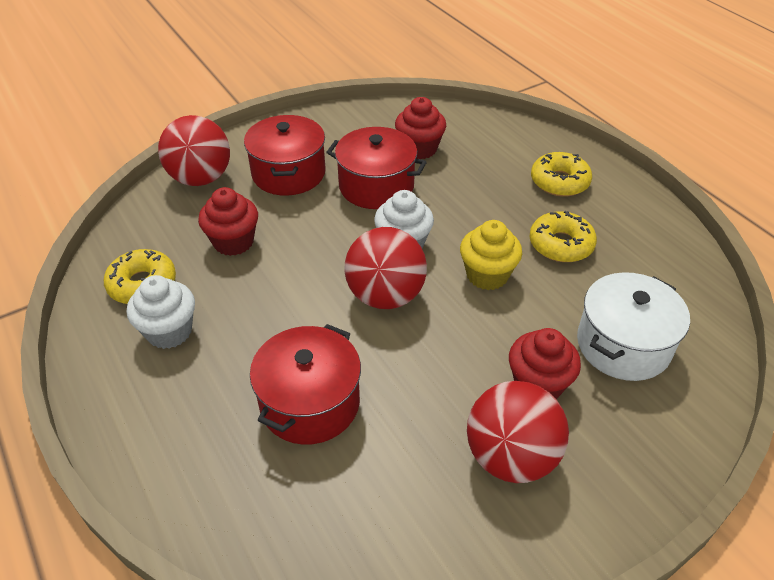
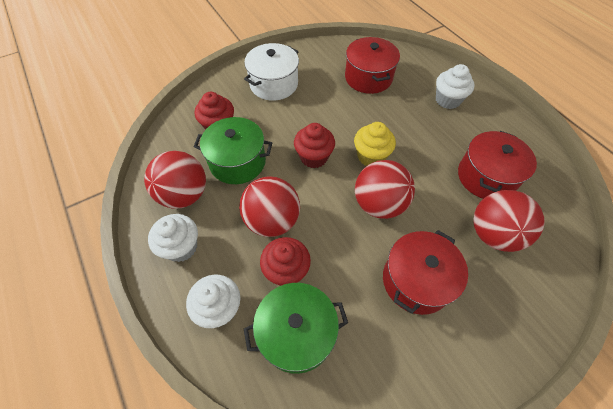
green pot: 0 -> 2
red ball: 3 -> 4
white cupcake: 2 -> 3
yellow donut: 3 -> 0

